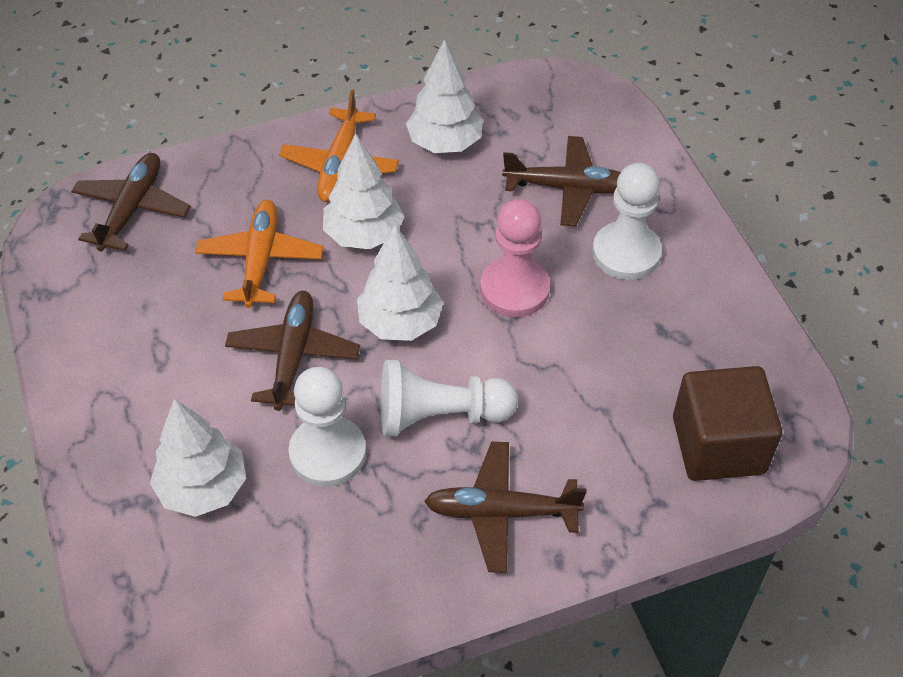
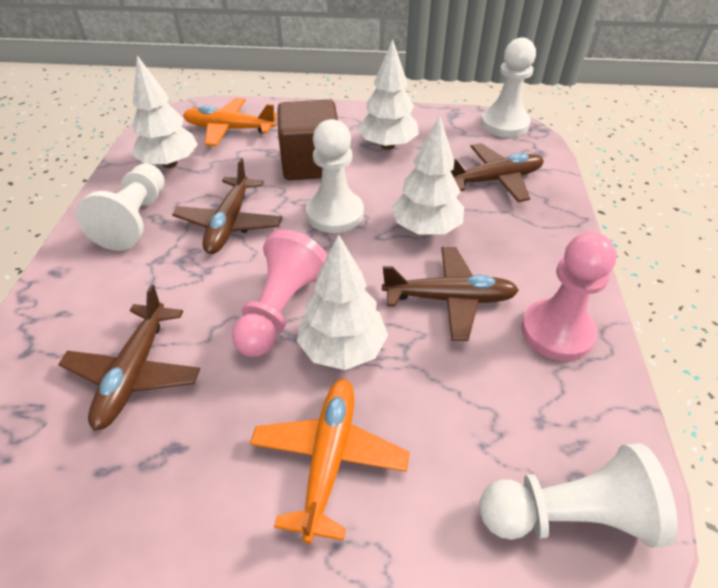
pink pawn: 1 -> 2
white pawn: 3 -> 4

